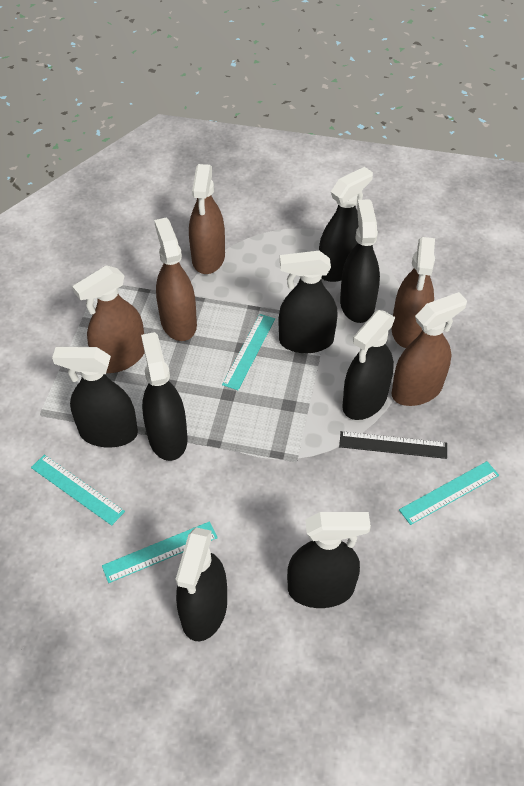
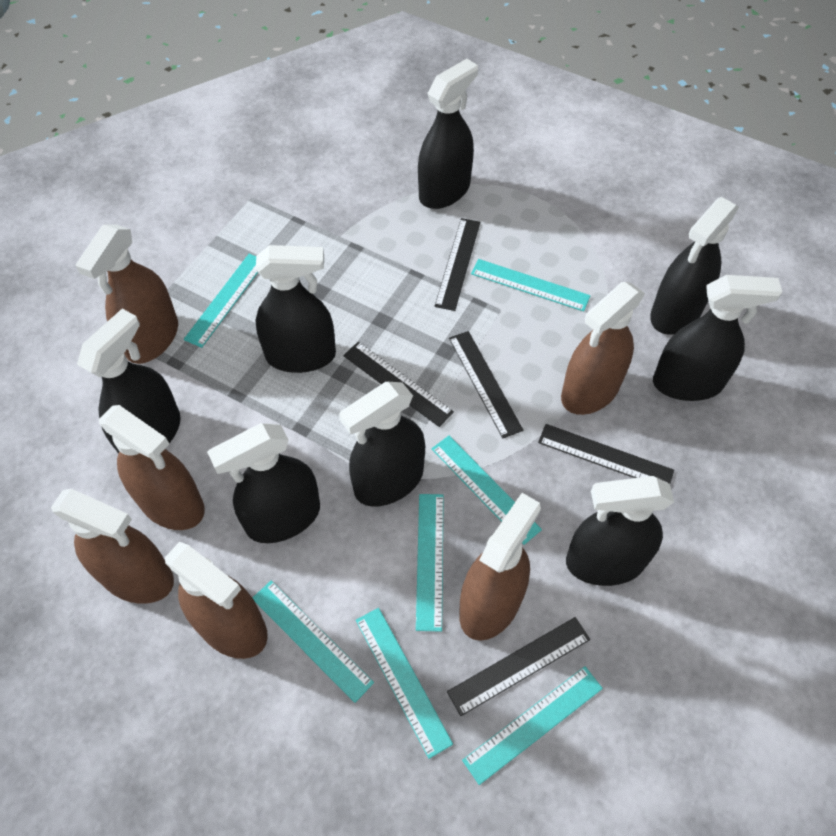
black ruler: 1 -> 5
brown spray bottle: 5 -> 6
turquoise ruler: 4 -> 7

